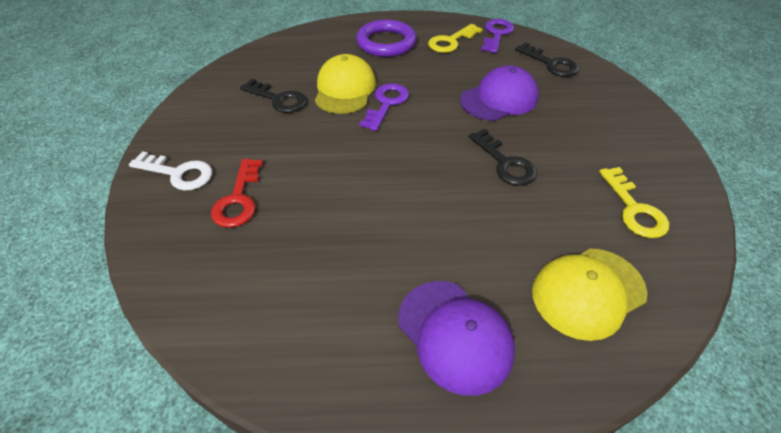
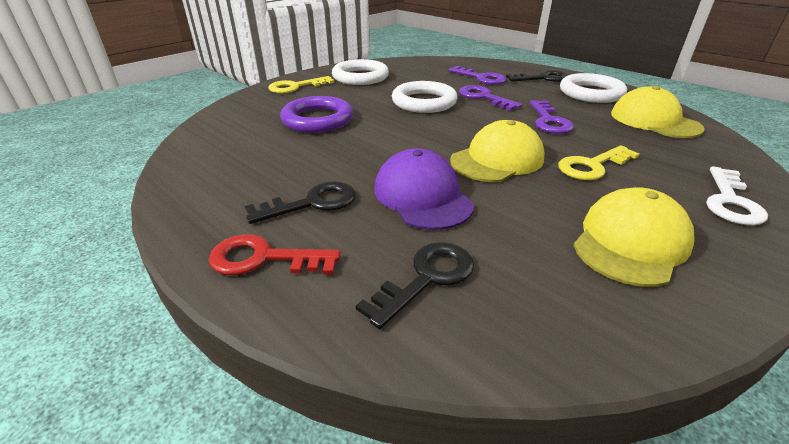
purple cap: 2 -> 1
purple key: 2 -> 3
white ring: 0 -> 3
yellow cap: 2 -> 3

